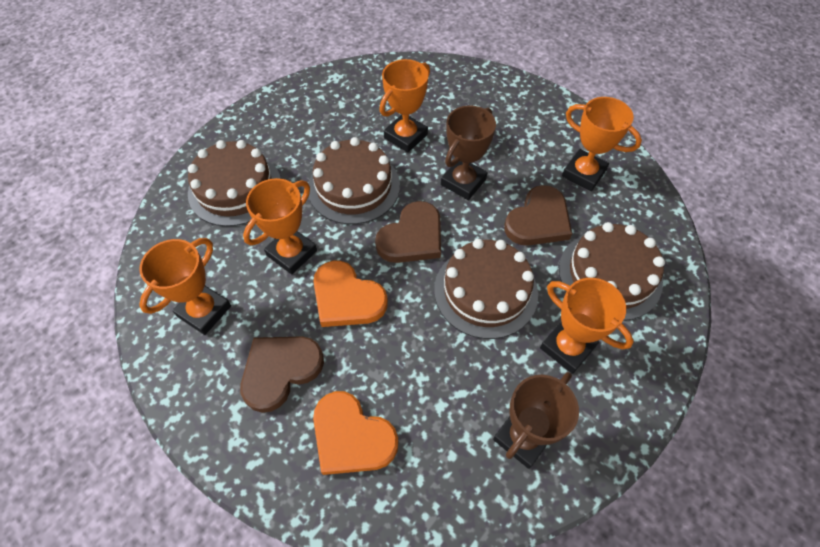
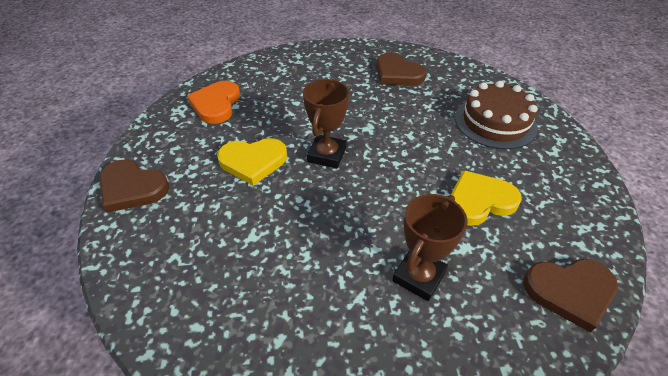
brown cake: 4 -> 1
orange heart: 2 -> 1
orange trophy: 5 -> 0
yellow heart: 0 -> 2

